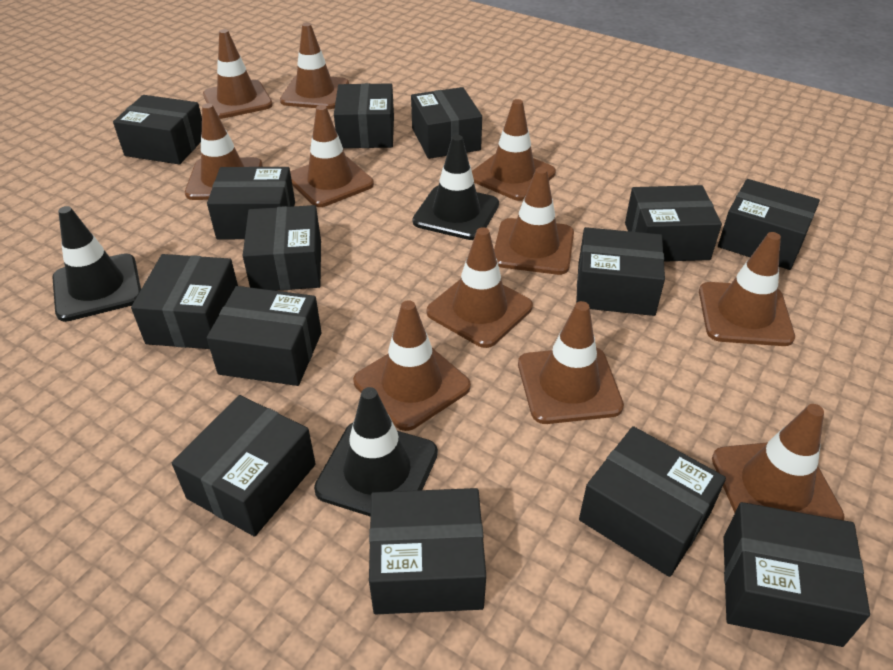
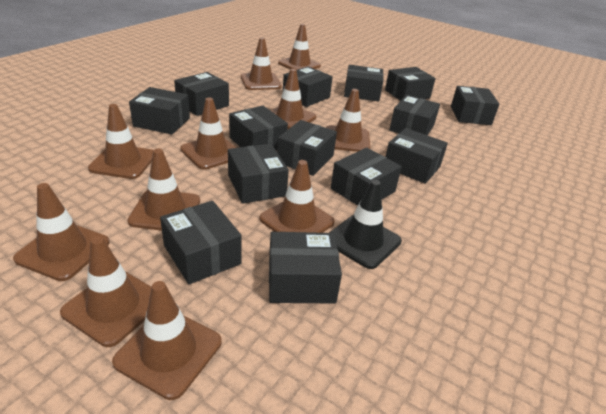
black traffic cone: 3 -> 1

